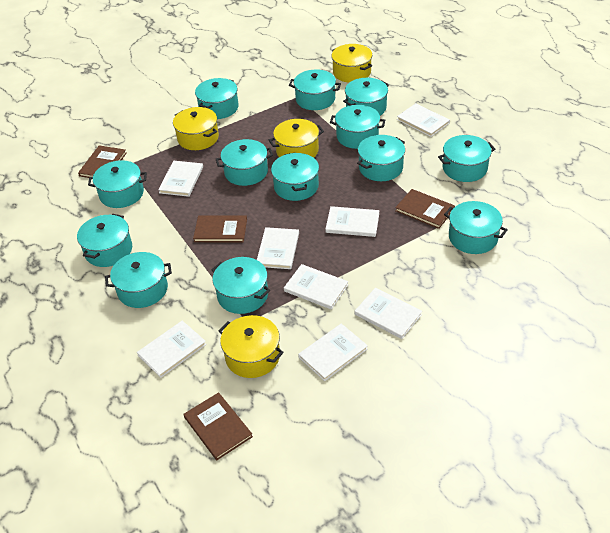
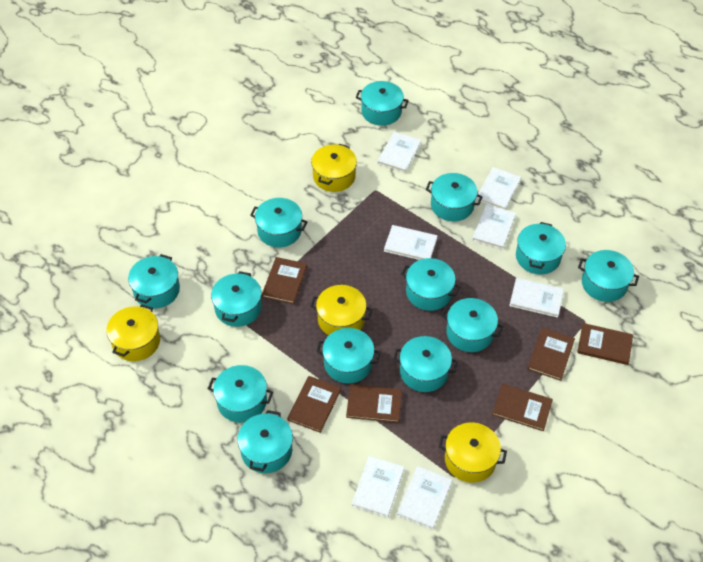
brown book: 4 -> 6
white book: 8 -> 7

